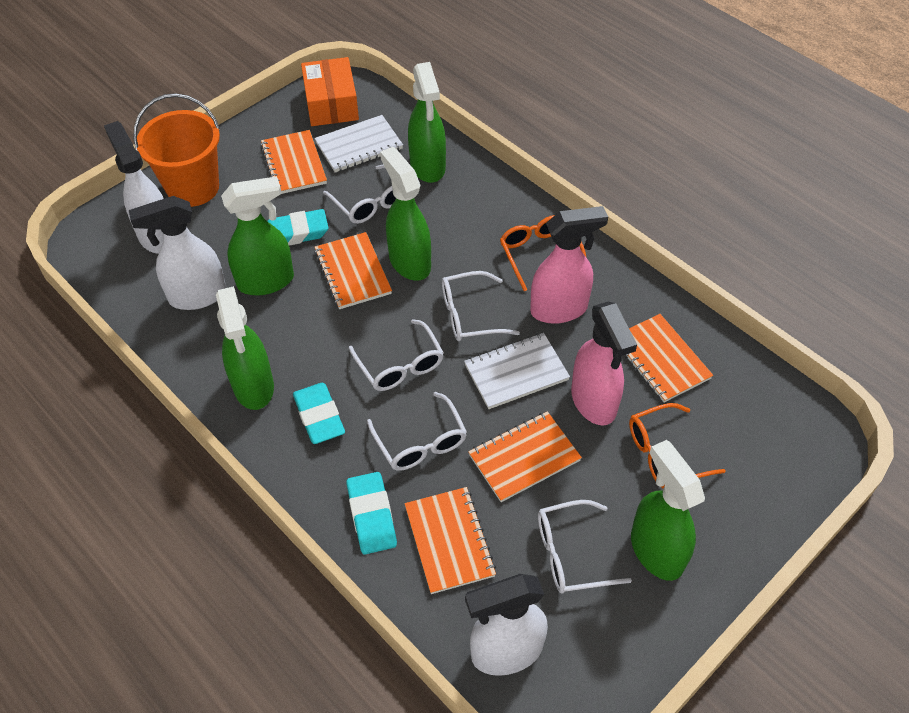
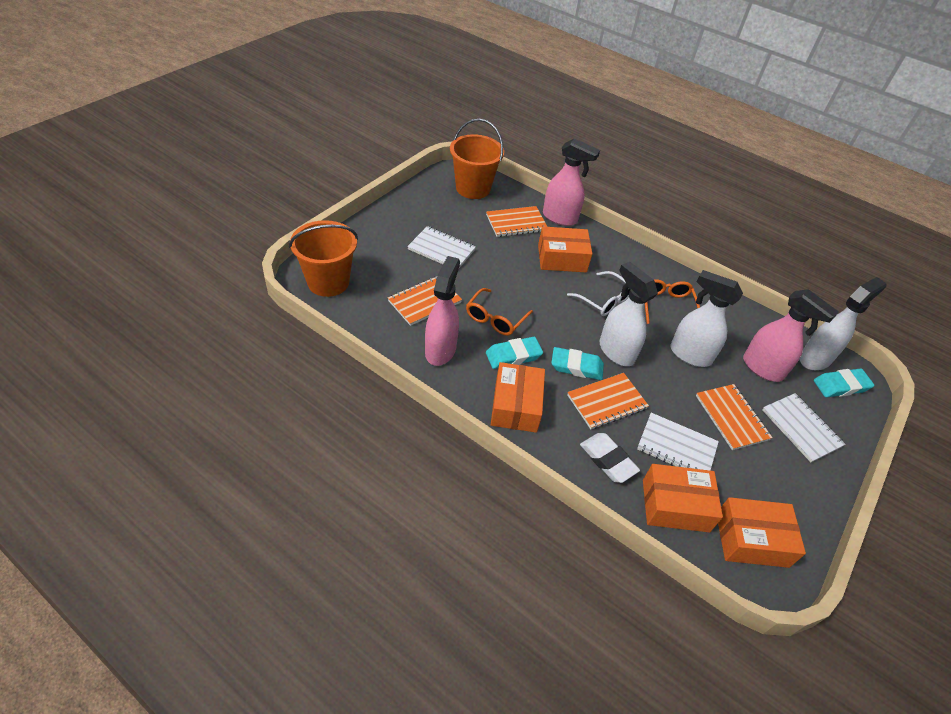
green spray bottle: 5 -> 0
orange box: 1 -> 4
orange bucket: 1 -> 2
orange notebook: 5 -> 4
pink spray bottle: 2 -> 3
white eraser: 0 -> 1
white glasses: 5 -> 1
white notebook: 2 -> 3

